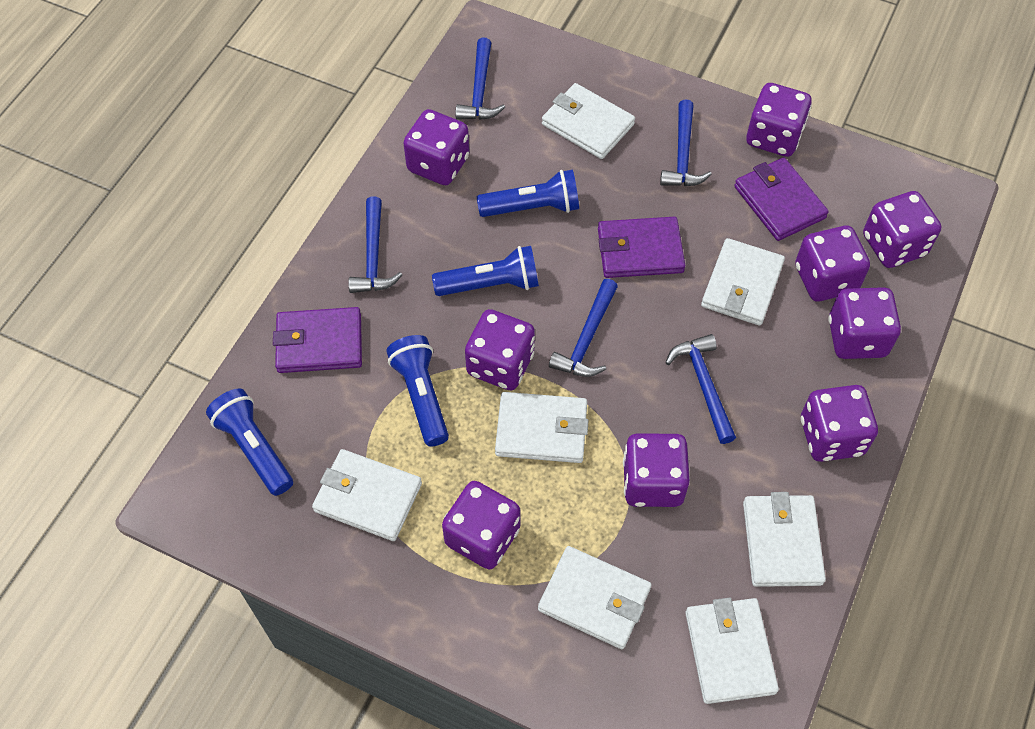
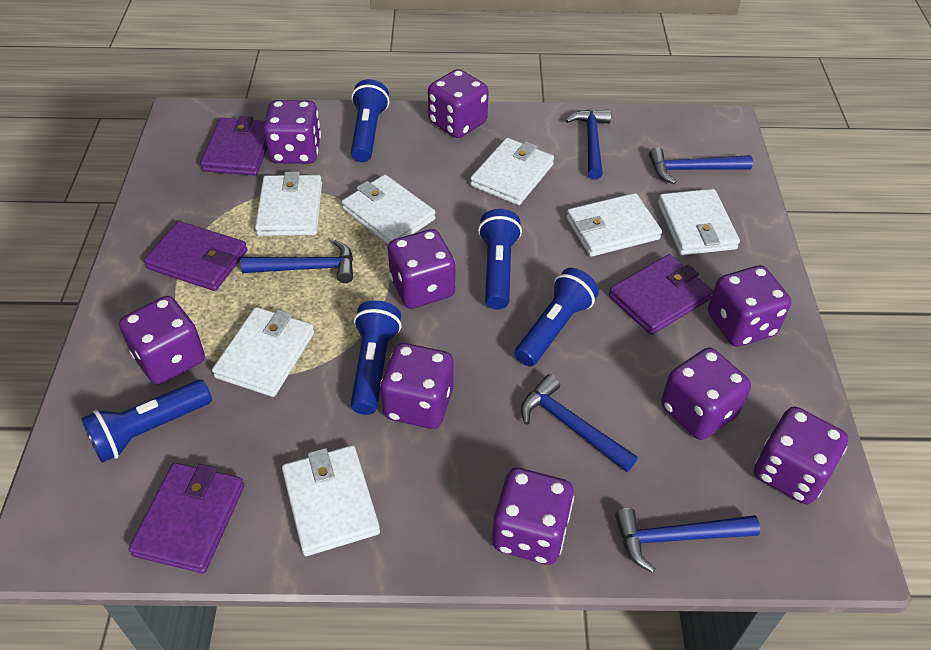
blue flashlight: 4 -> 5
purple wallet: 3 -> 4

